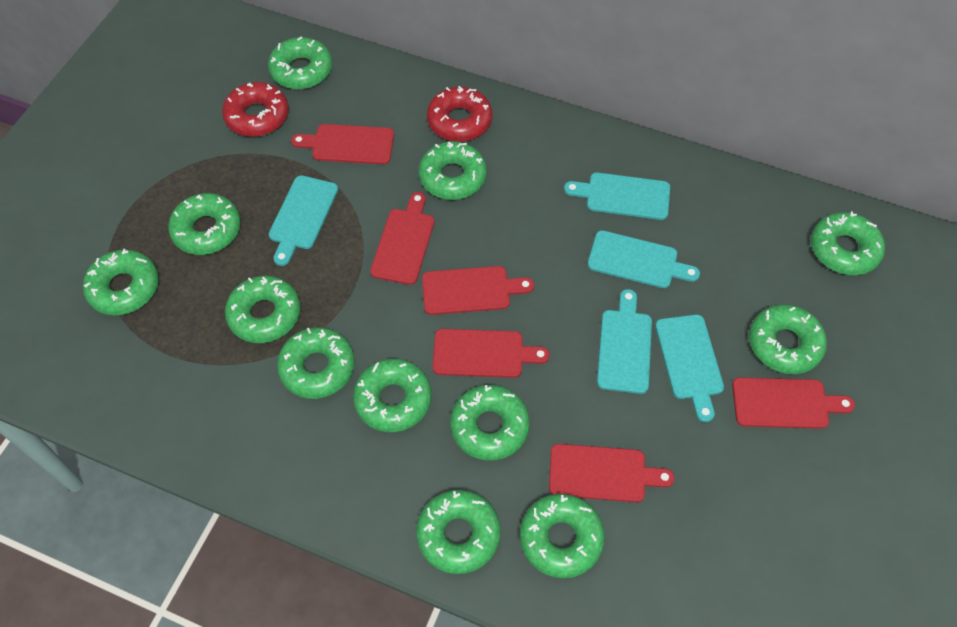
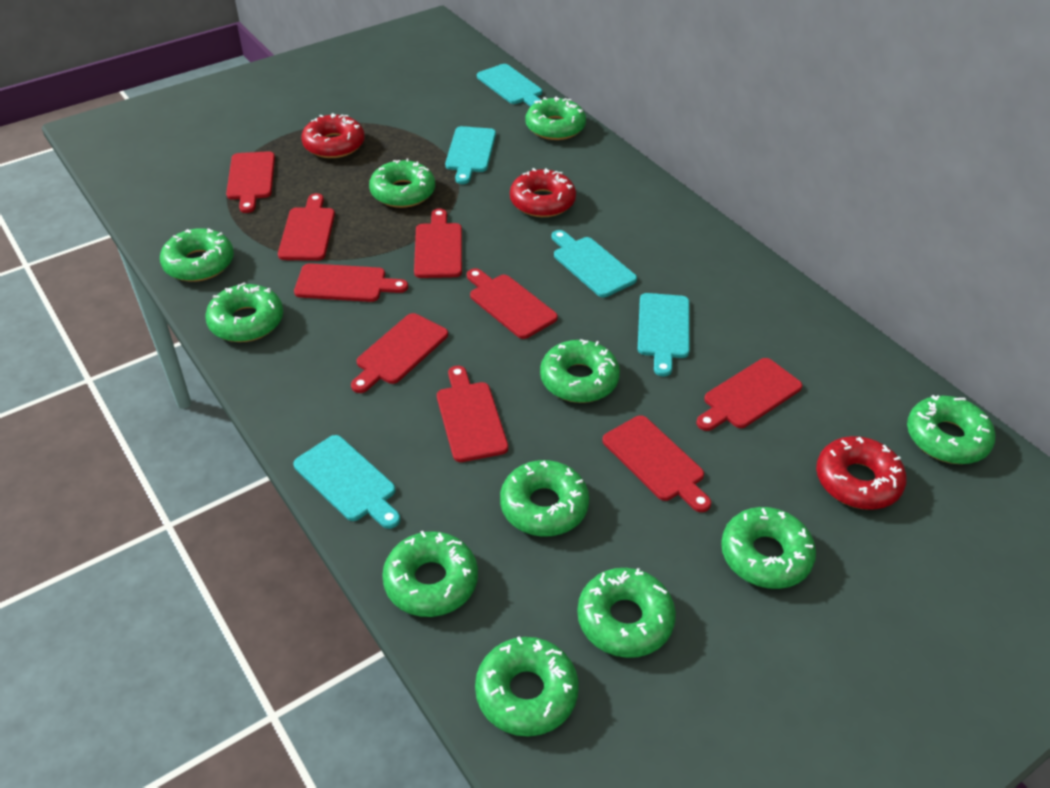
green donut: 12 -> 11
red cutting board: 6 -> 9
red donut: 2 -> 3

